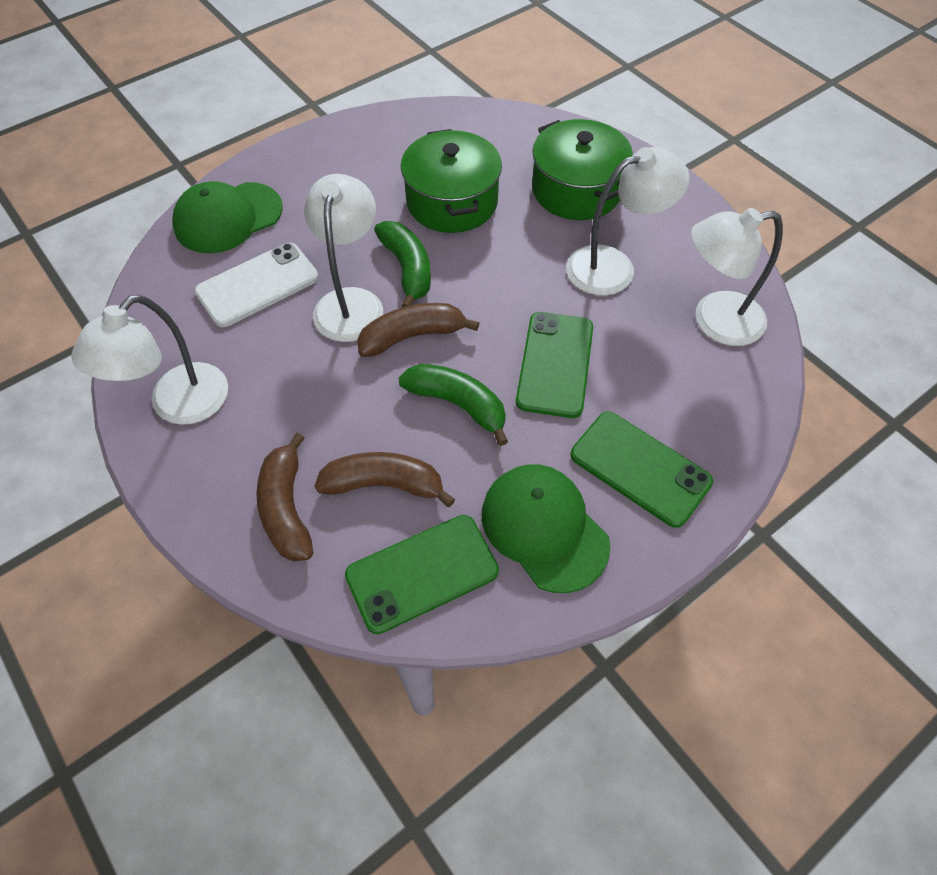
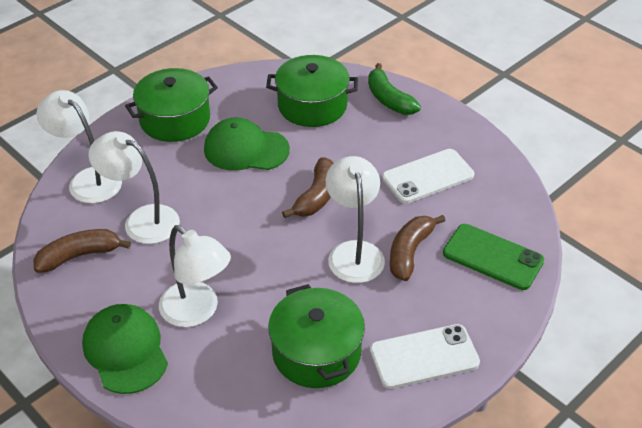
green banana: 2 -> 1
green phone: 3 -> 1
green pot: 2 -> 3
white phone: 1 -> 2

